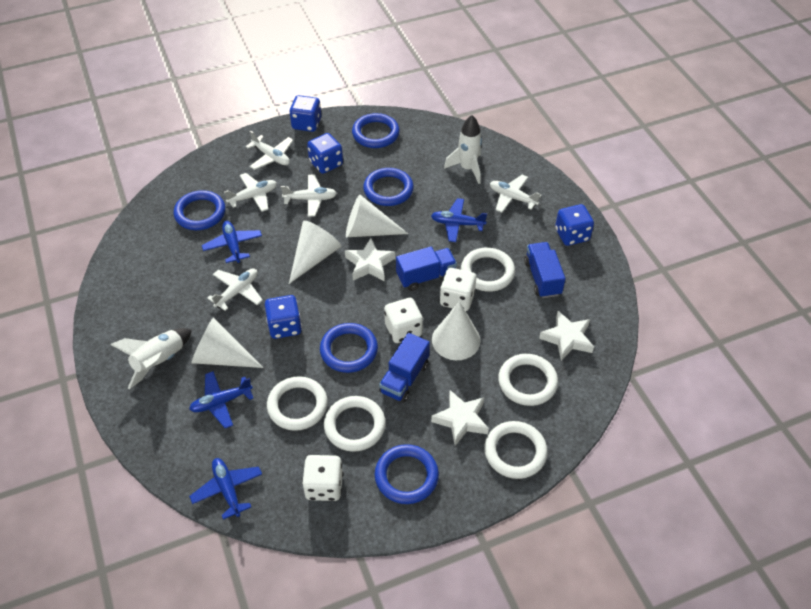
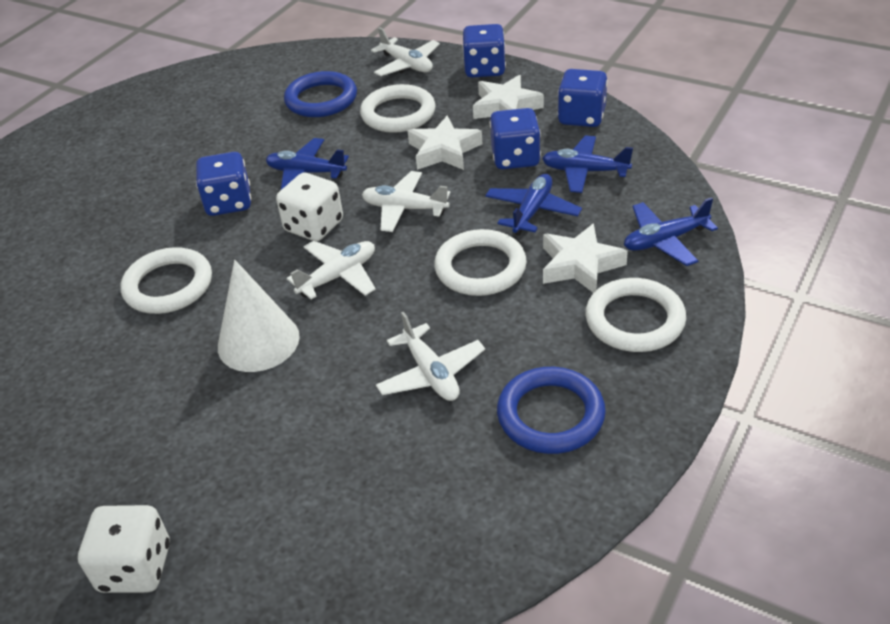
blue ring: 5 -> 2
blue truck: 3 -> 0
white cone: 4 -> 1
white dice: 3 -> 2
white plane: 5 -> 4
white ring: 5 -> 4
white rocket: 2 -> 0

